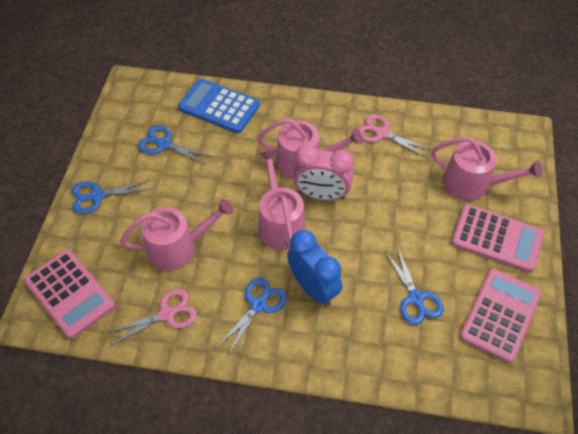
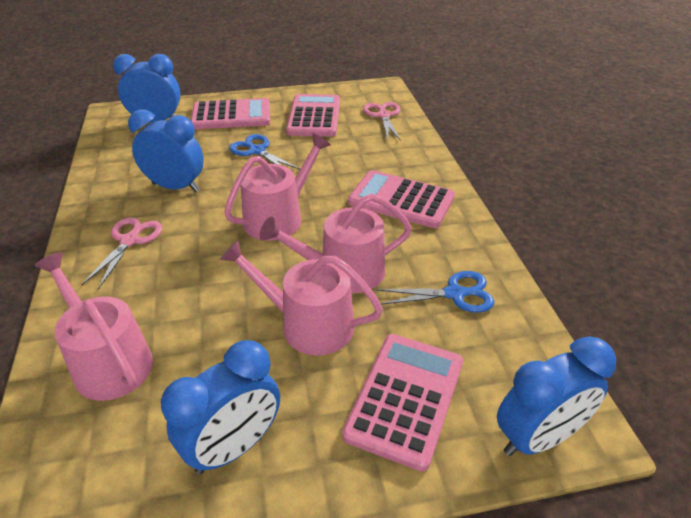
blue calculator: 1 -> 0
blue clock: 1 -> 4
blue scissors: 4 -> 2
pink calculator: 3 -> 4
pink clock: 1 -> 0

